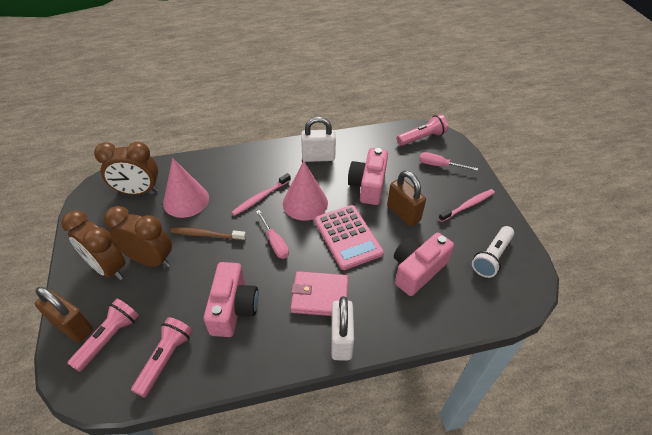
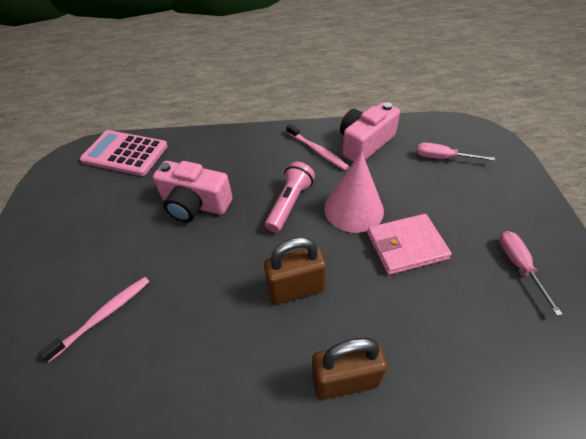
brown clock: 3 -> 0
brown toothbrush: 1 -> 0
pink camera: 3 -> 2
pink cone: 2 -> 1
pink flashlight: 3 -> 1
white flashlight: 1 -> 0
white padlock: 2 -> 0

